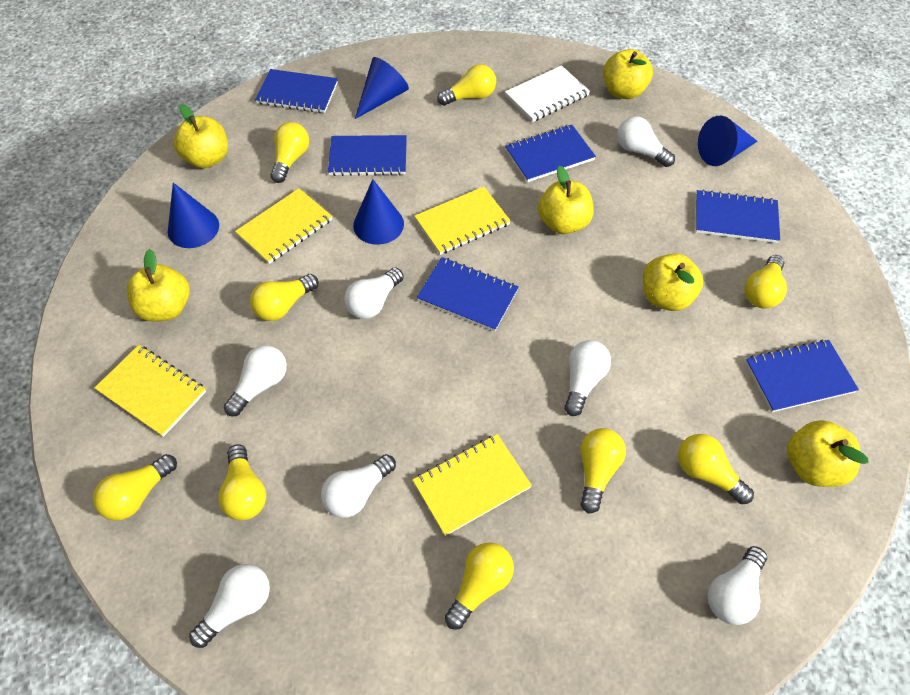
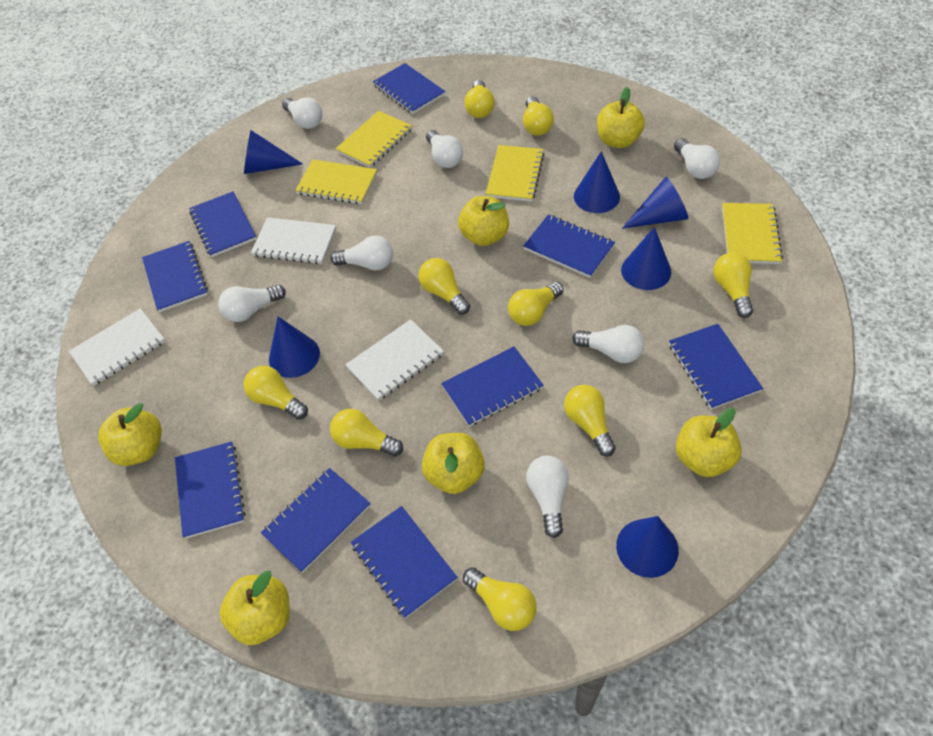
blue cone: 4 -> 6
blue notebook: 6 -> 9
white notebook: 1 -> 3

